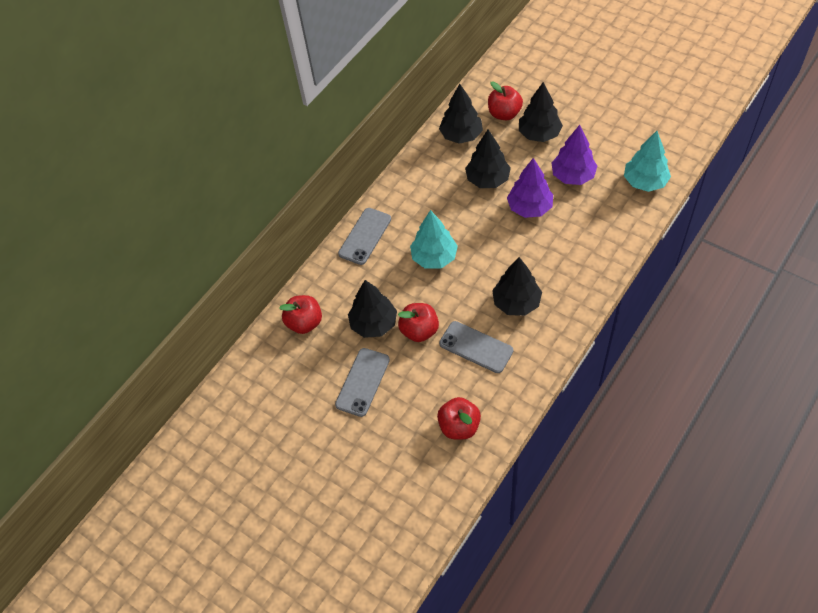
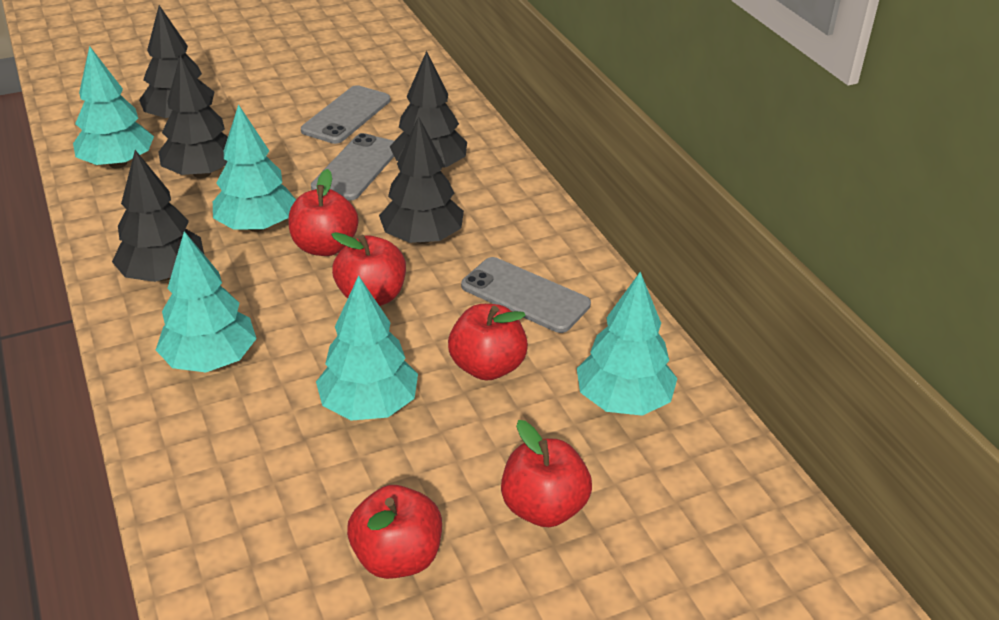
purple tree: 2 -> 0
red apple: 4 -> 5
turquoise tree: 2 -> 5

